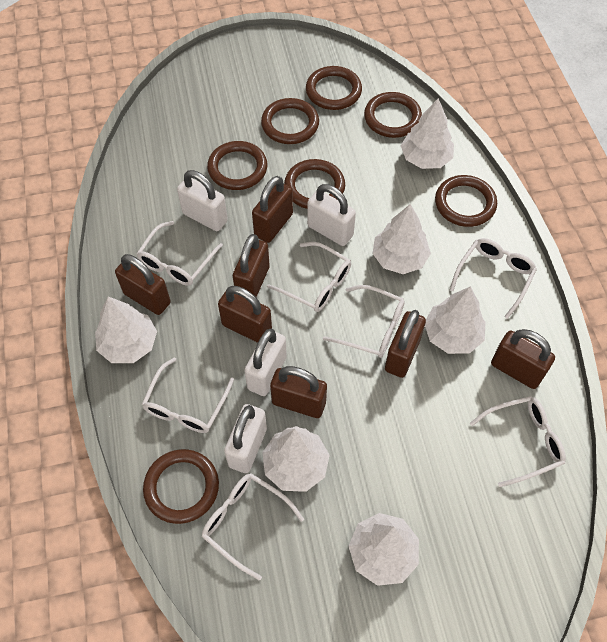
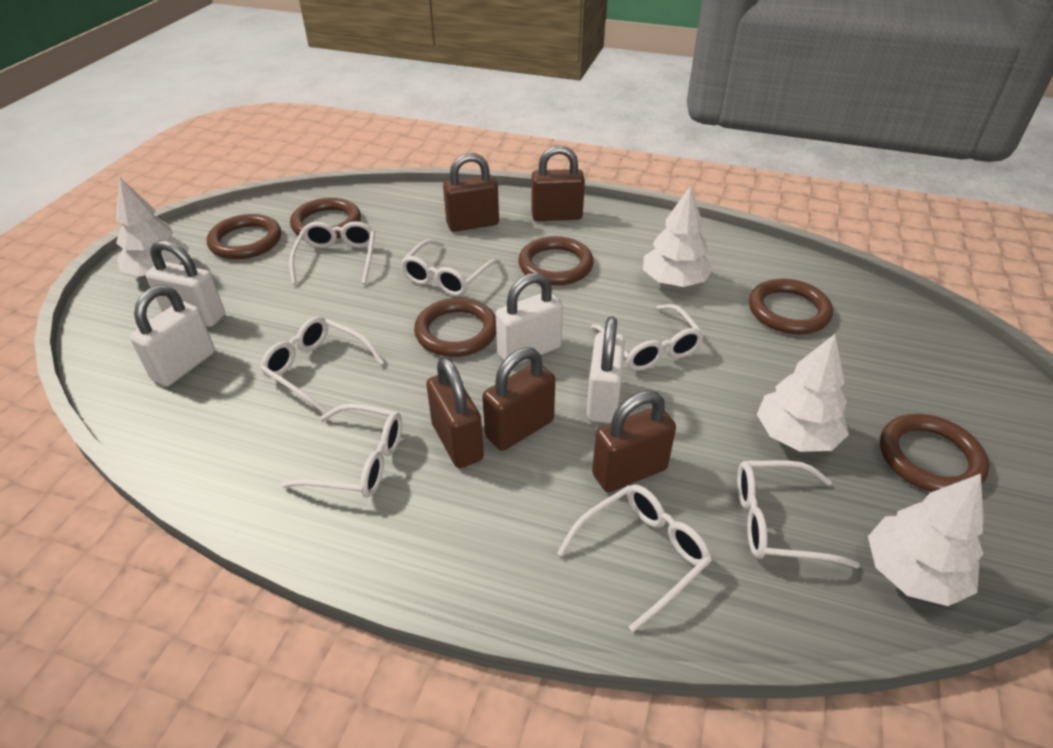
brown padlock: 7 -> 5
brown ring: 7 -> 6
white tree: 6 -> 4

